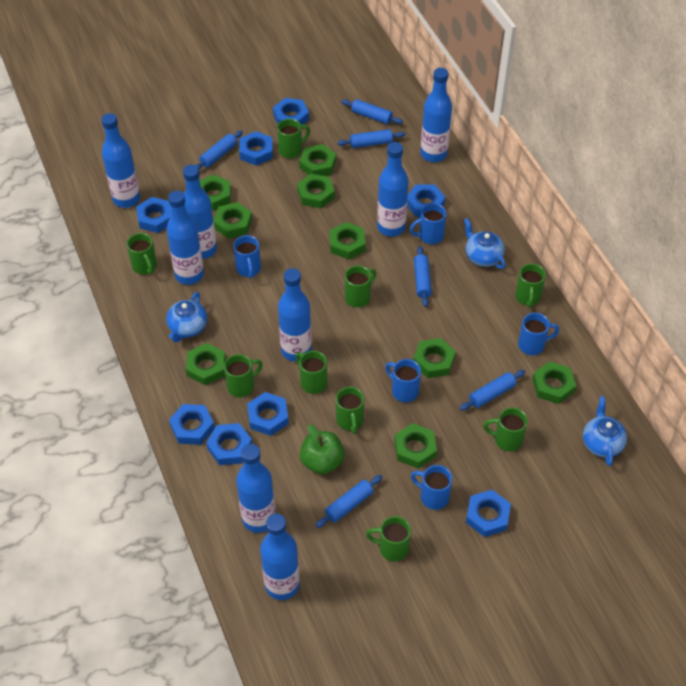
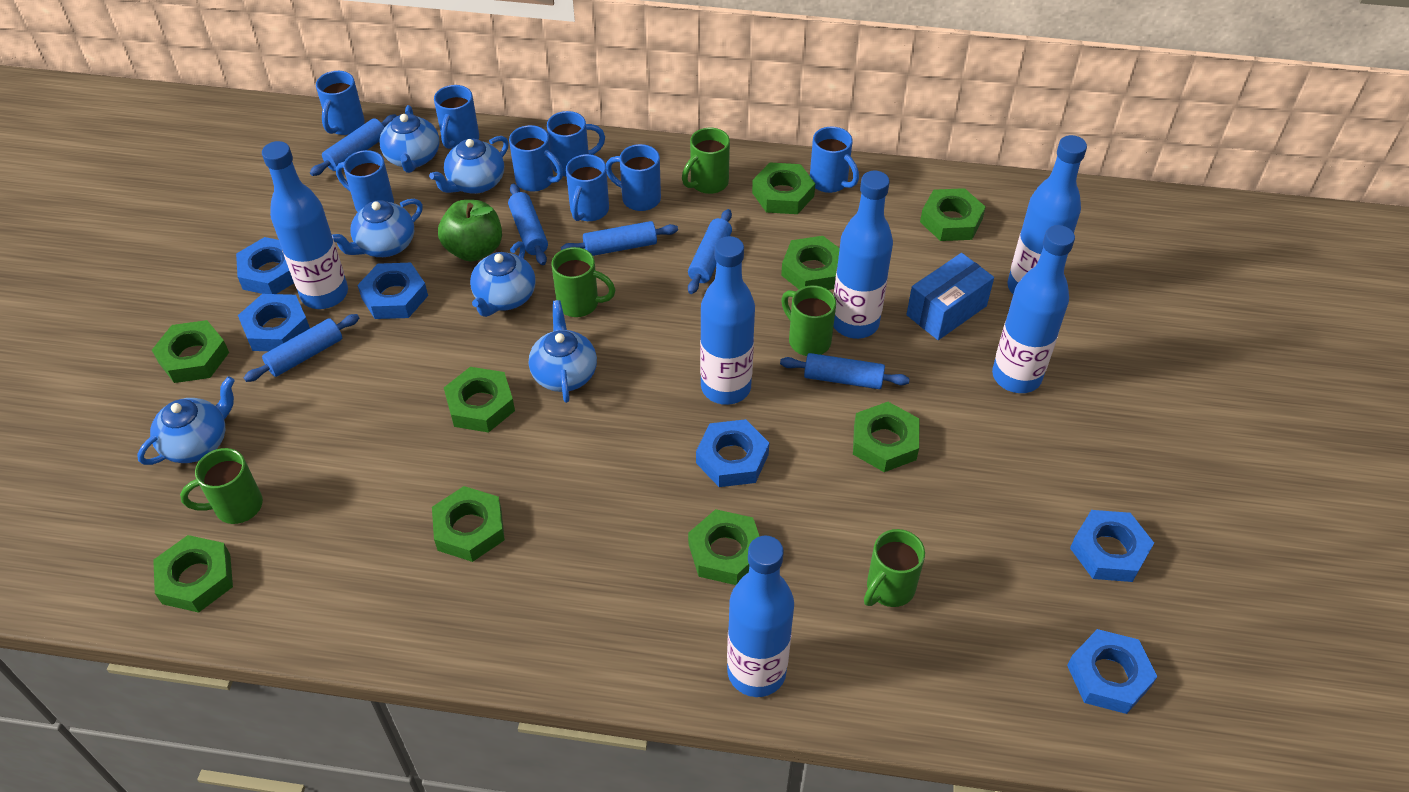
blue bottle: 8 -> 6
blue box: 0 -> 1
blue mug: 5 -> 8
blue nut: 8 -> 6
blue teapot: 3 -> 6
green mug: 9 -> 5

